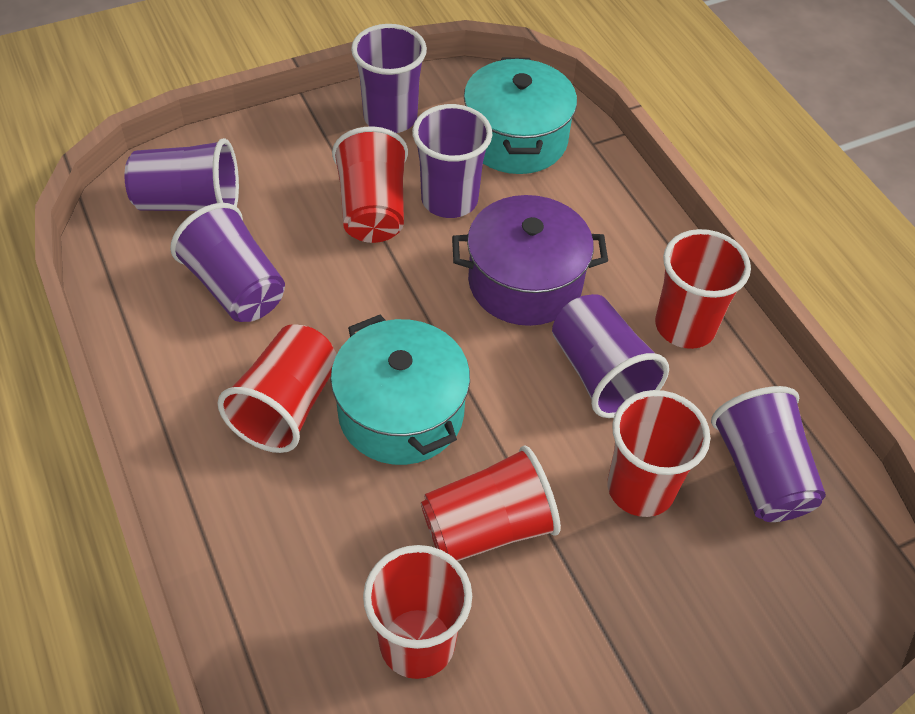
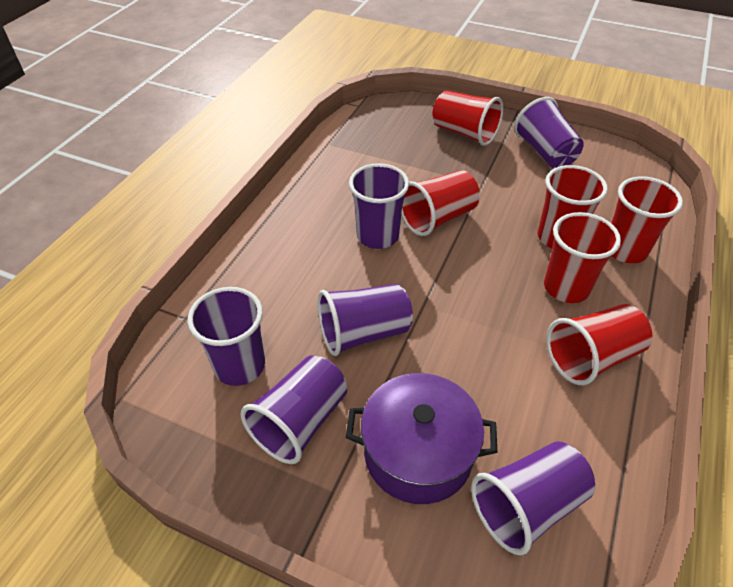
turquoise pot: 2 -> 0

